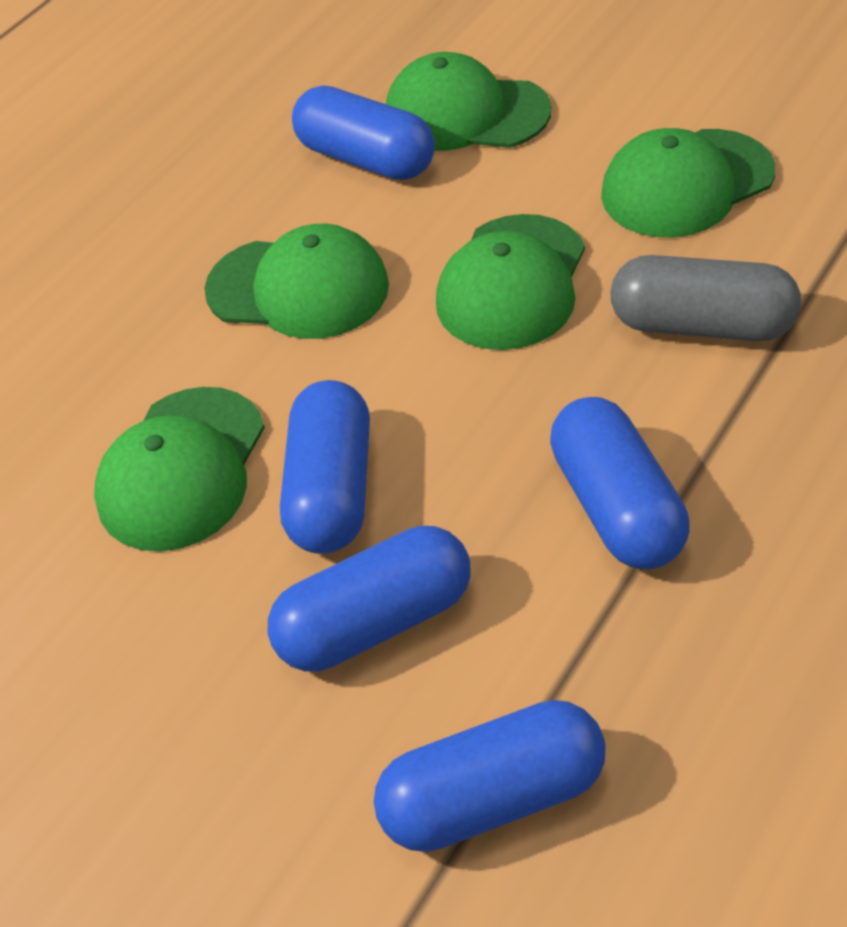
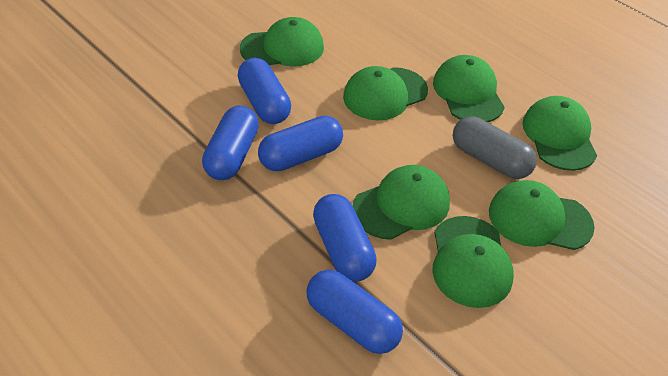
green cap: 5 -> 7

